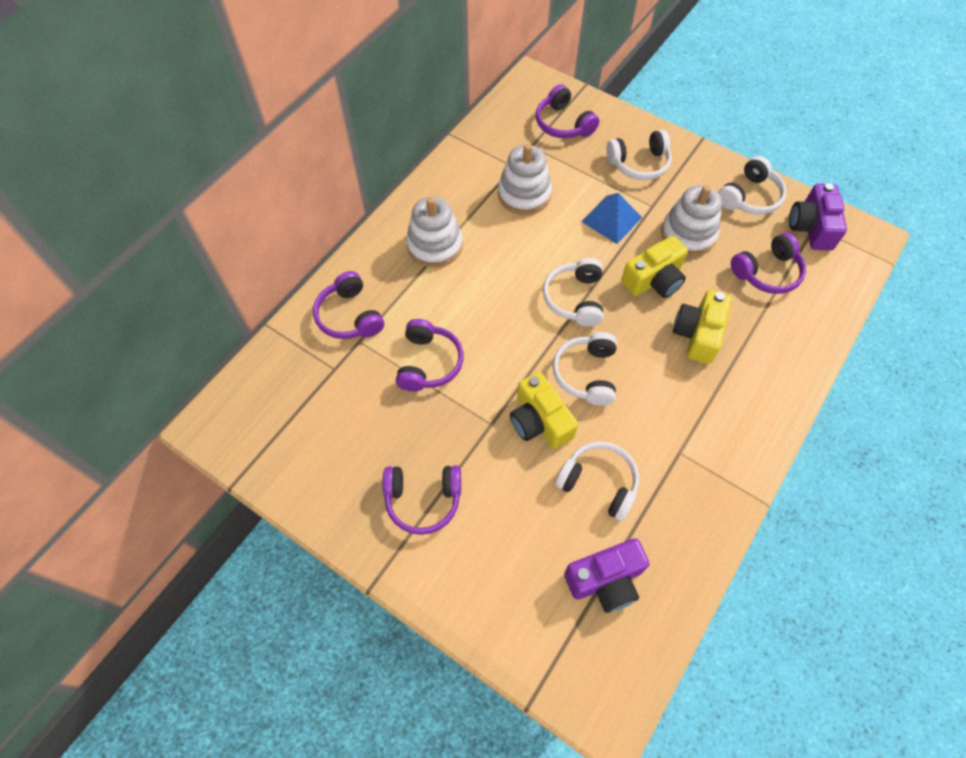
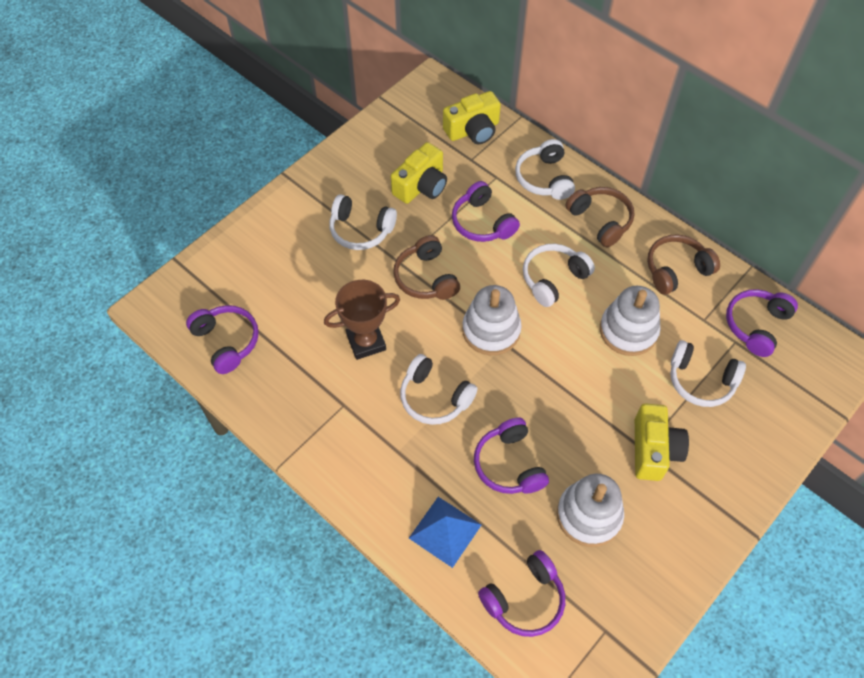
brown headphones: 0 -> 3
brown trophy: 0 -> 1
purple camera: 2 -> 0

